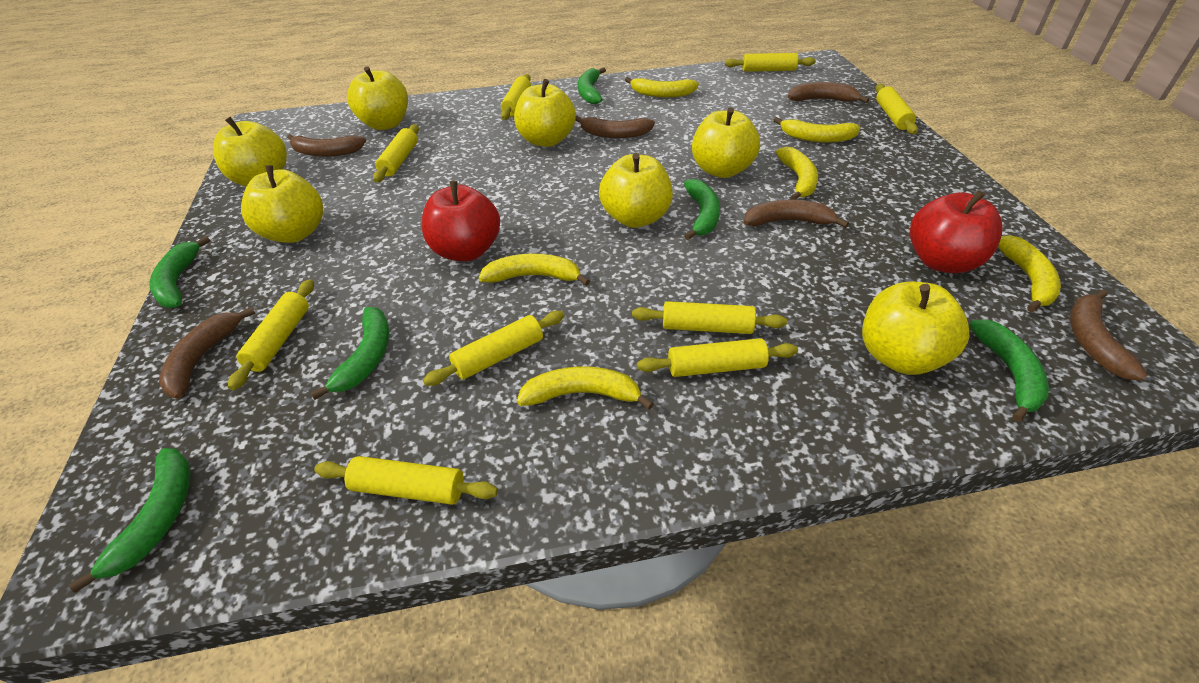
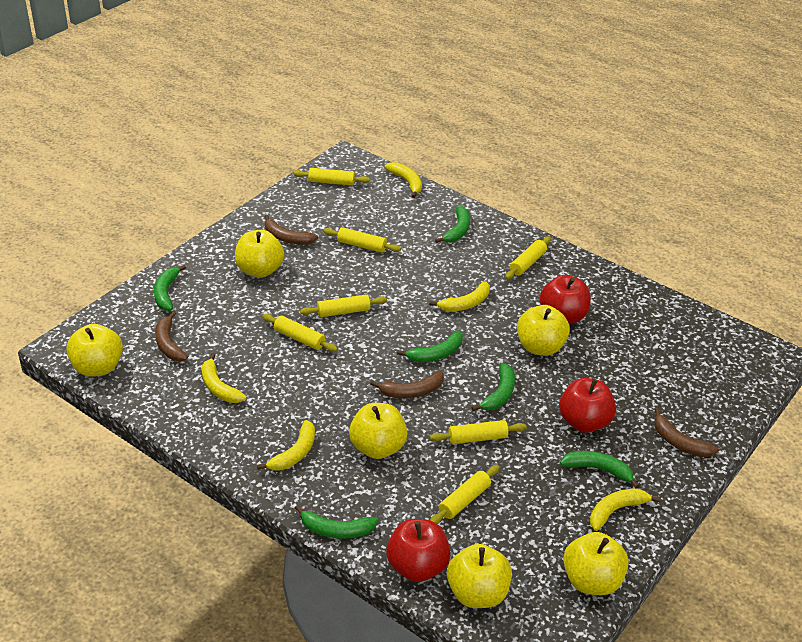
brown banana: 6 -> 4
red apple: 2 -> 3
yellow apple: 7 -> 6
yellow banana: 6 -> 5
yellow rolling pin: 9 -> 7

